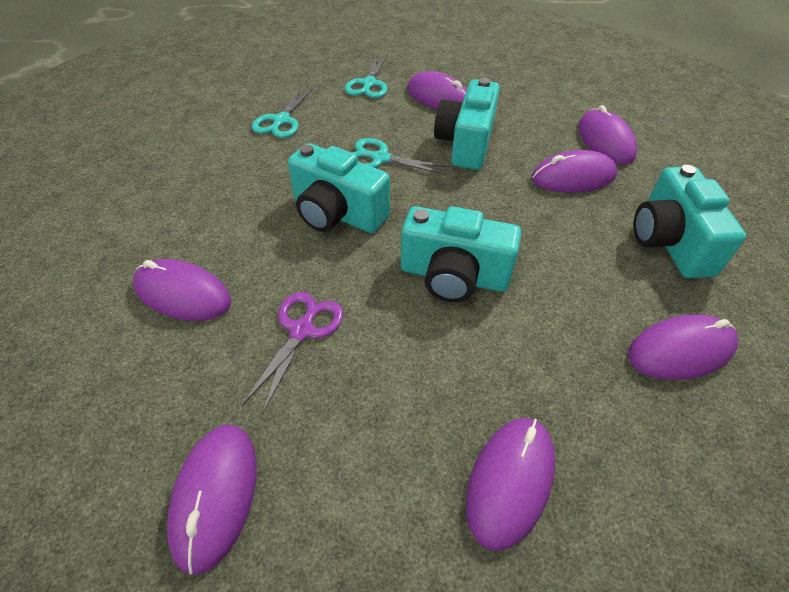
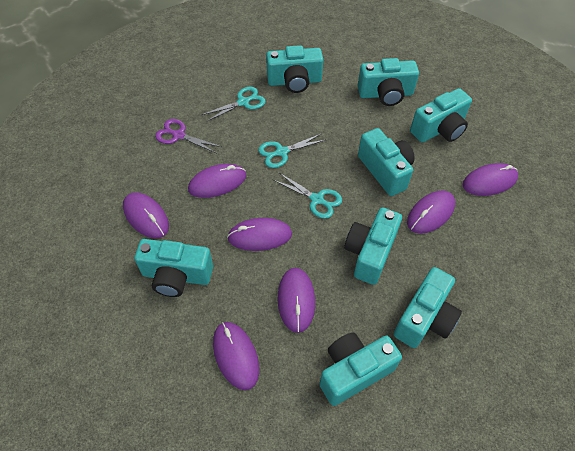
turquoise camera: 4 -> 8

